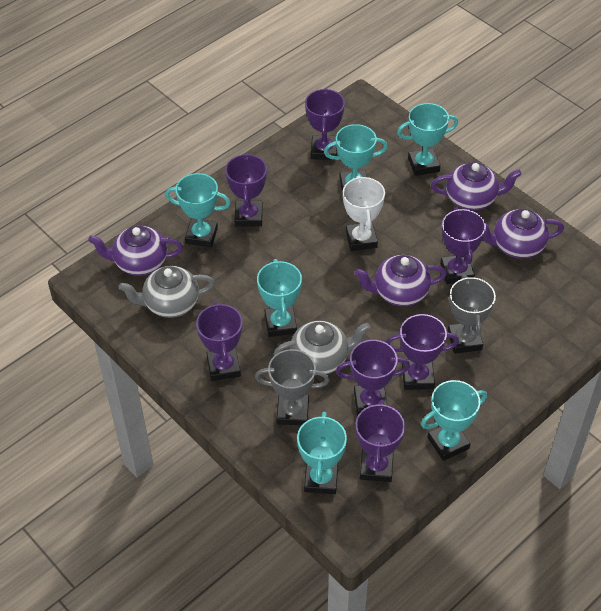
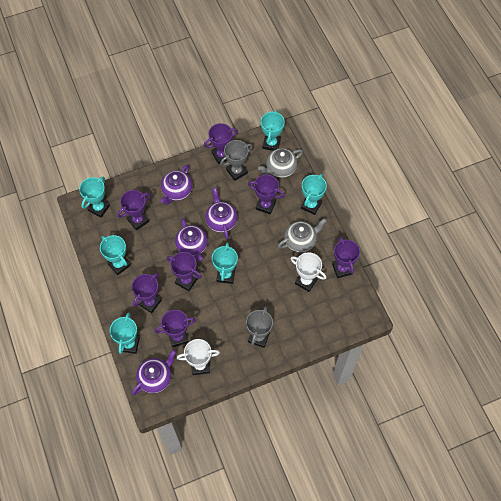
white trophy: 1 -> 2

